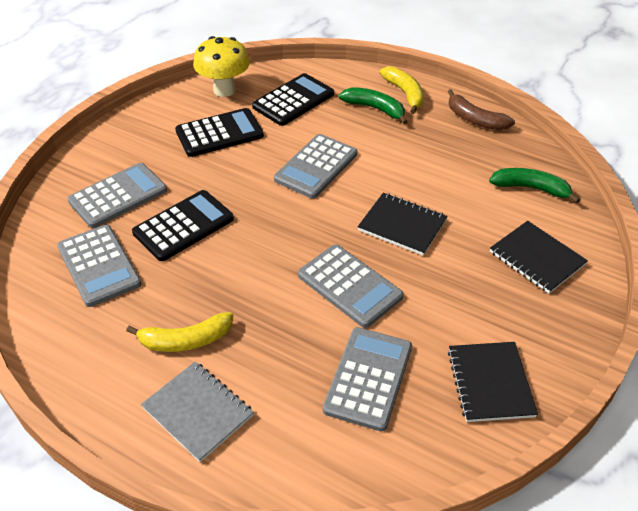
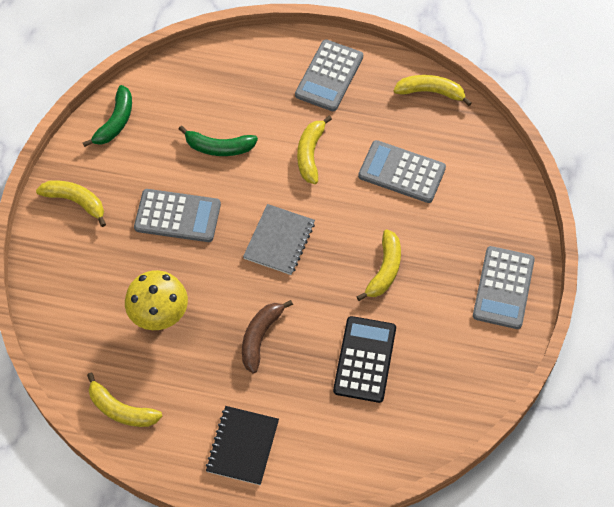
black calculator: 3 -> 1
black notebook: 3 -> 1
grey calculator: 5 -> 4
yellow banana: 2 -> 5

